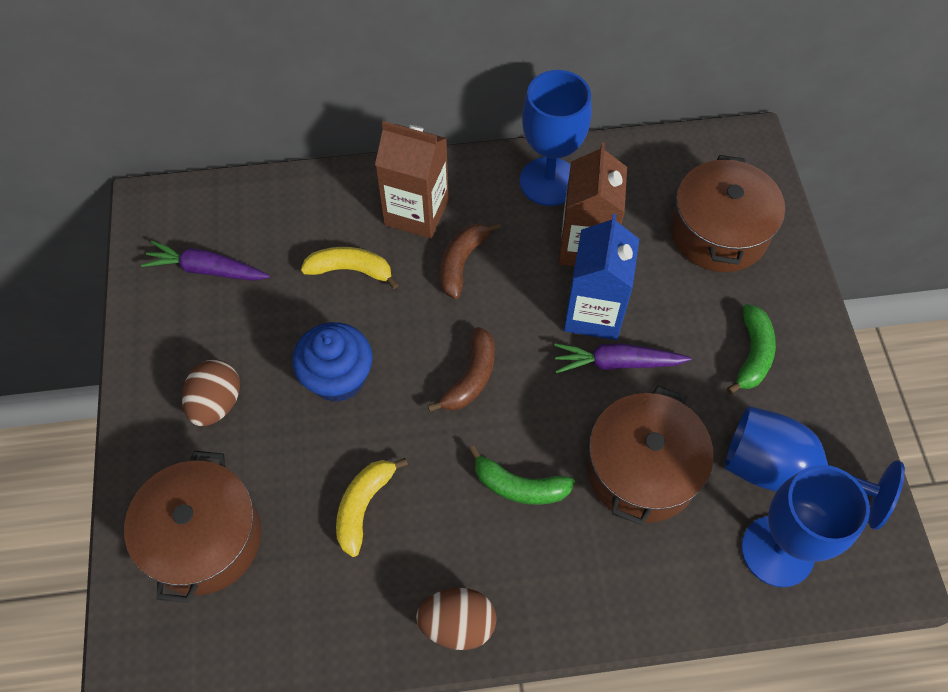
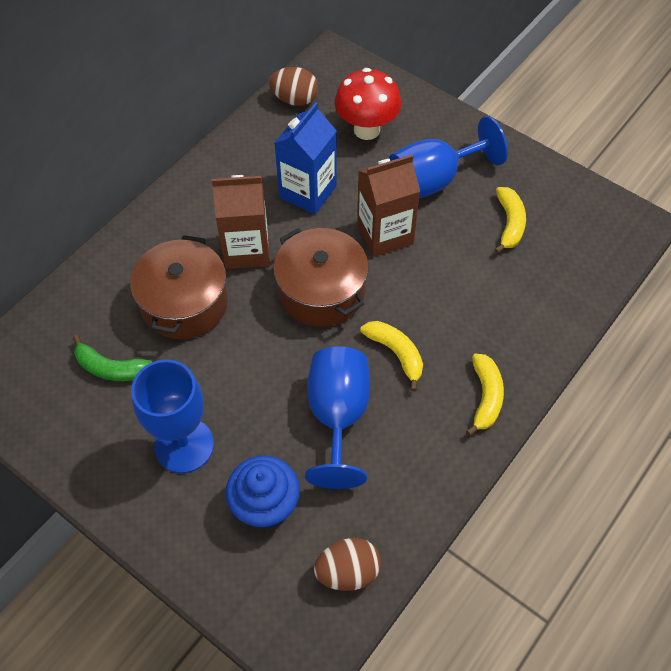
brown banana: 2 -> 0
brown pot: 3 -> 2
green banana: 2 -> 1
purple carrot: 2 -> 0
red mushroom: 0 -> 1
yellow banana: 2 -> 3

